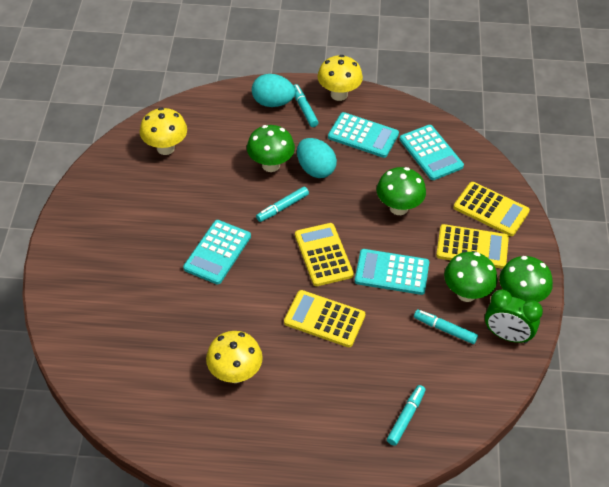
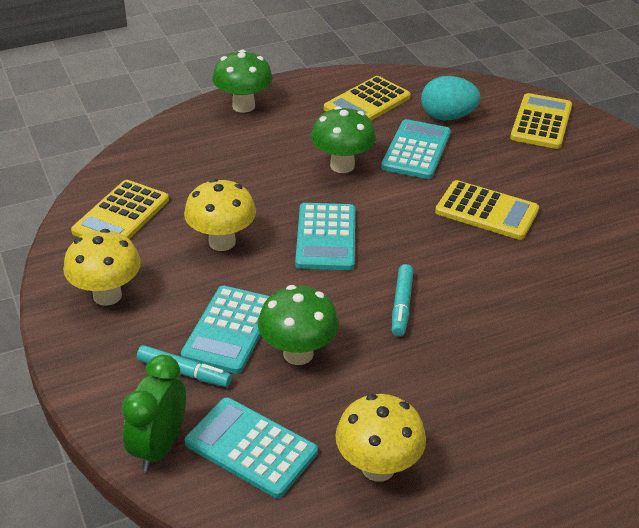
green mushroom: 4 -> 3
turquoise egg: 2 -> 1
turquoise marker: 4 -> 2

